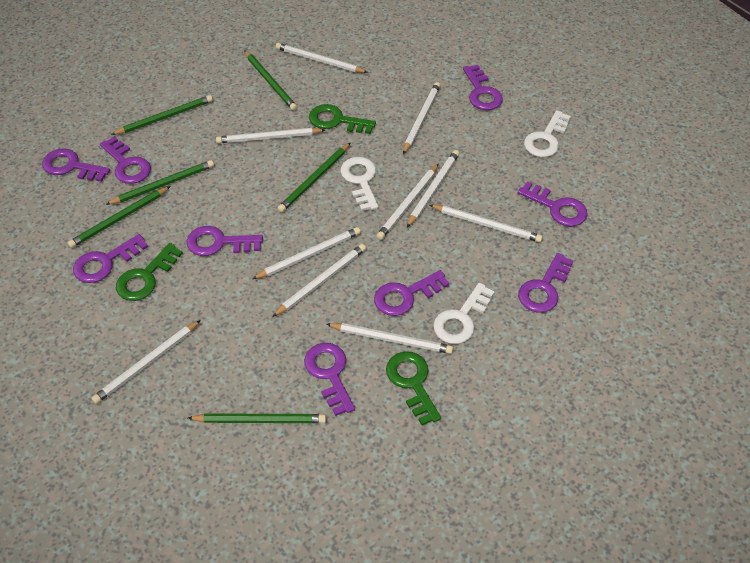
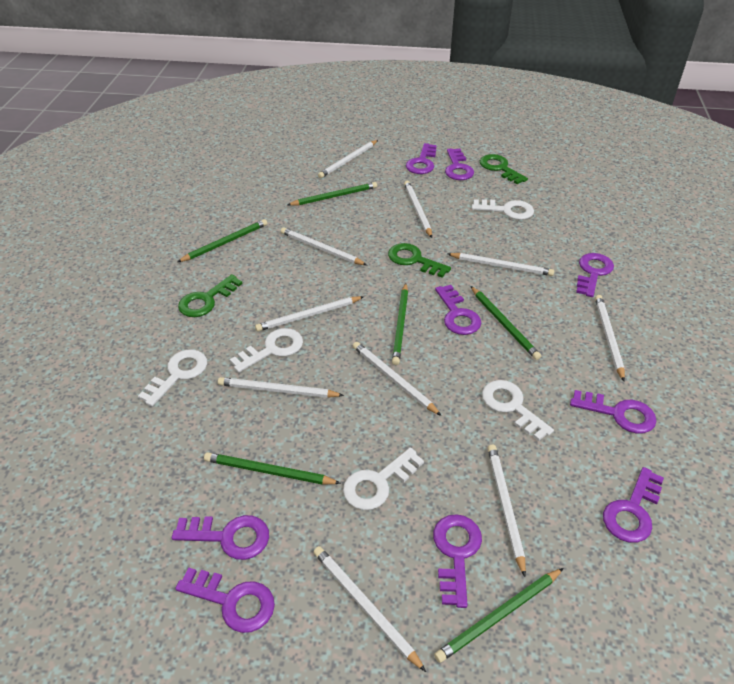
white key: 3 -> 5

